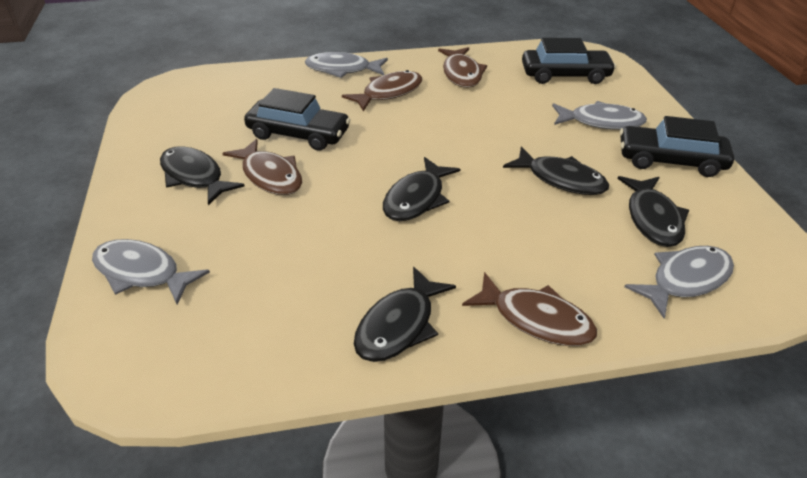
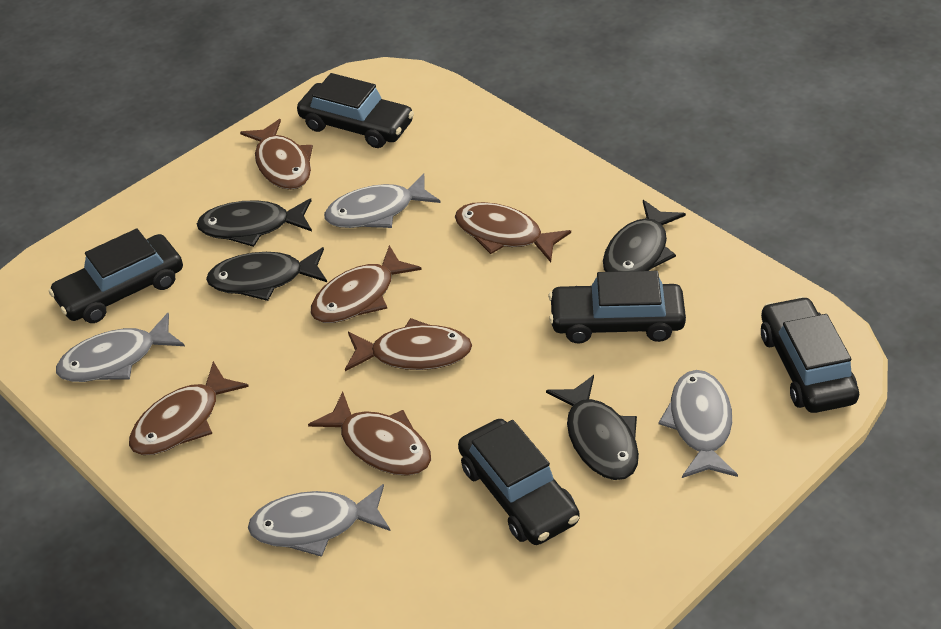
black car: 3 -> 5
black fish: 5 -> 4
brown fish: 4 -> 6

